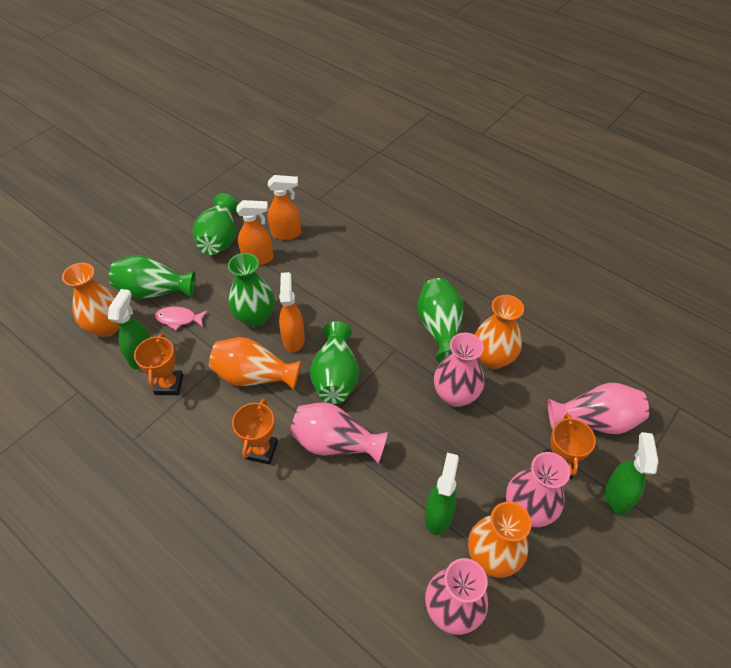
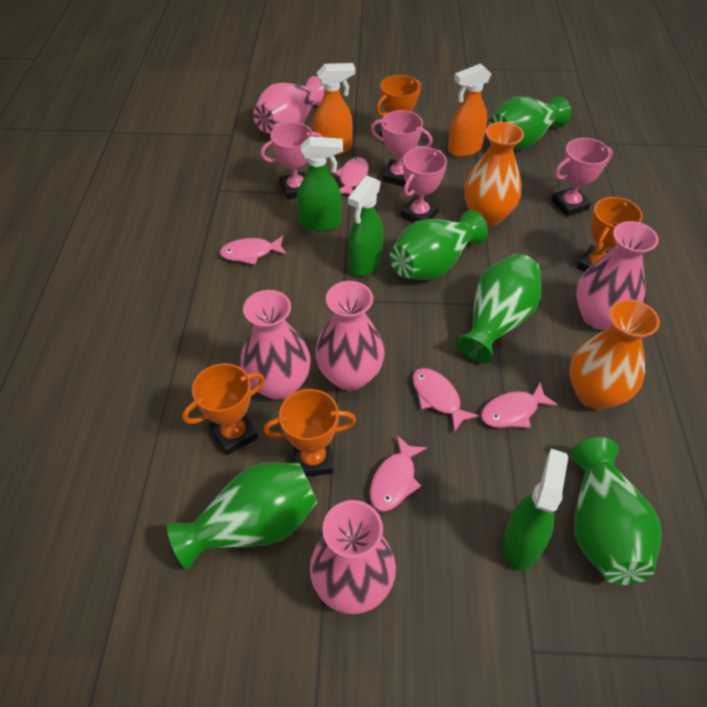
orange spray bottle: 3 -> 2
orange trophy: 3 -> 4
orange vase: 4 -> 2
pink fish: 1 -> 5
pink trophy: 0 -> 4

